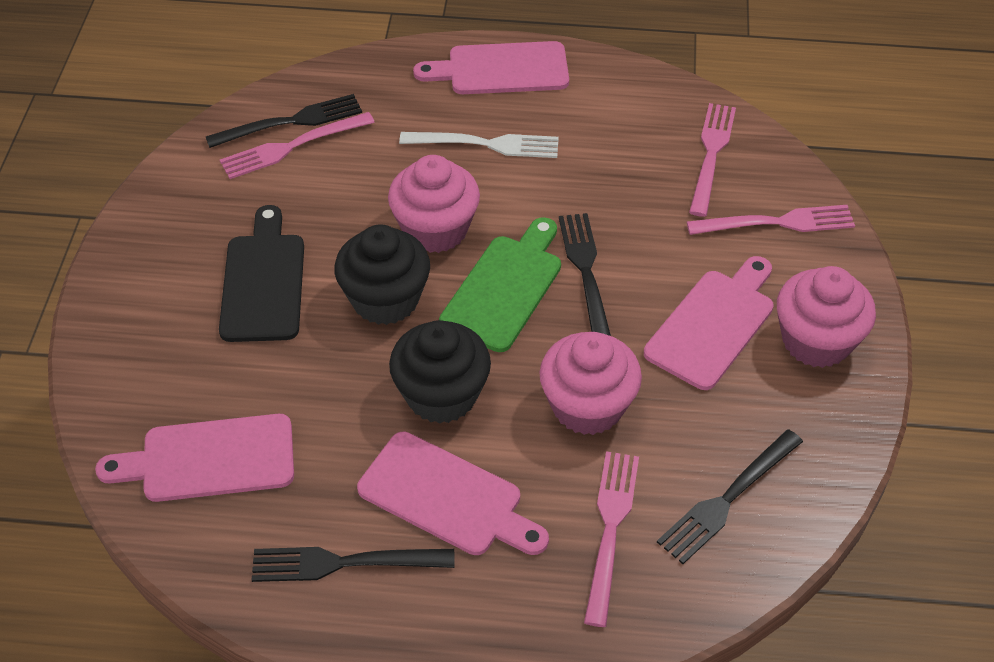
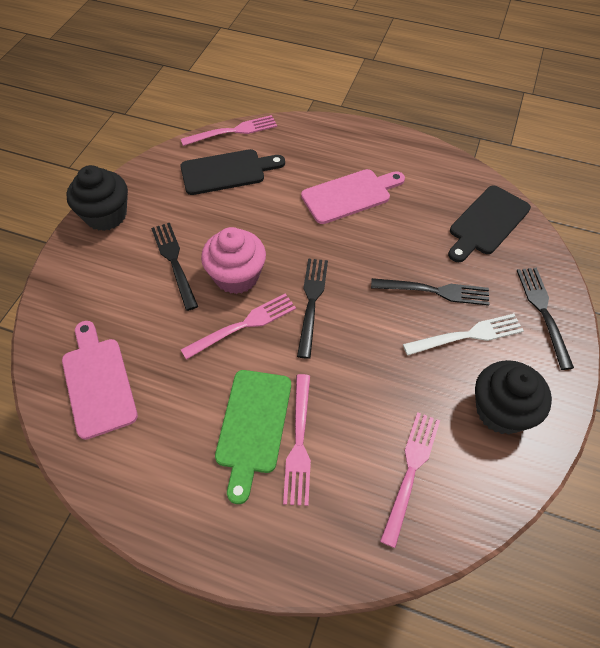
black cutting board: 1 -> 2
pink cupcake: 3 -> 1
pink cutting board: 4 -> 2

